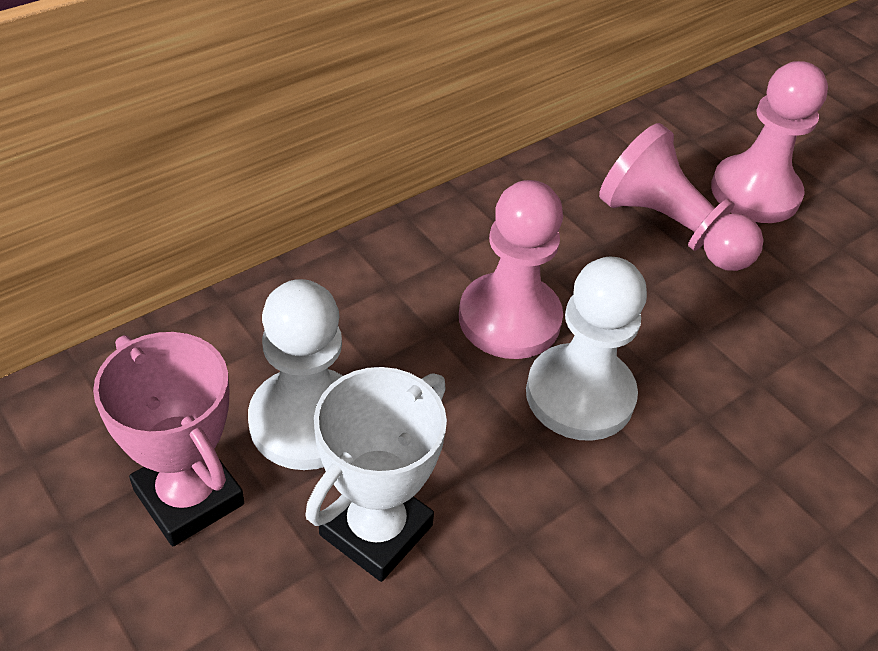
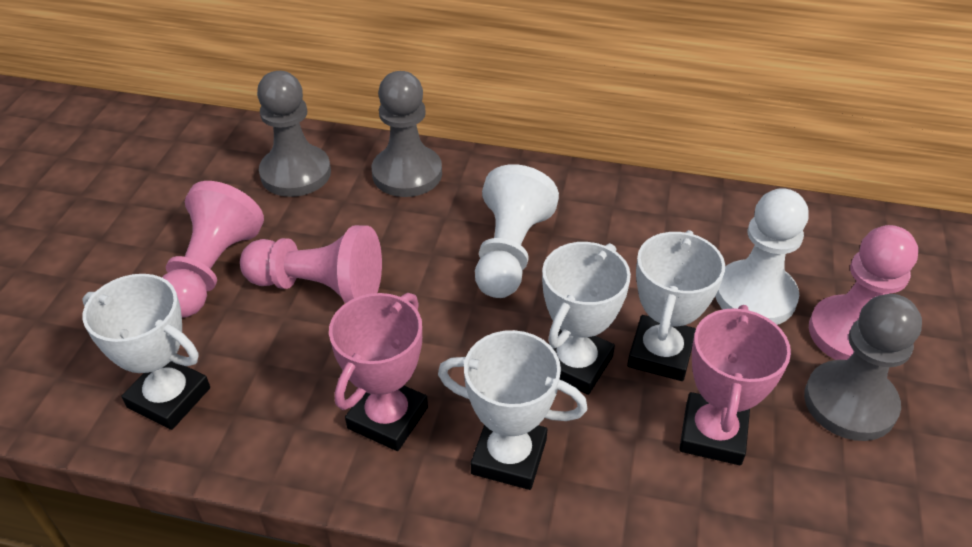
grey pawn: 0 -> 3
pink trophy: 1 -> 2
white trophy: 1 -> 4

